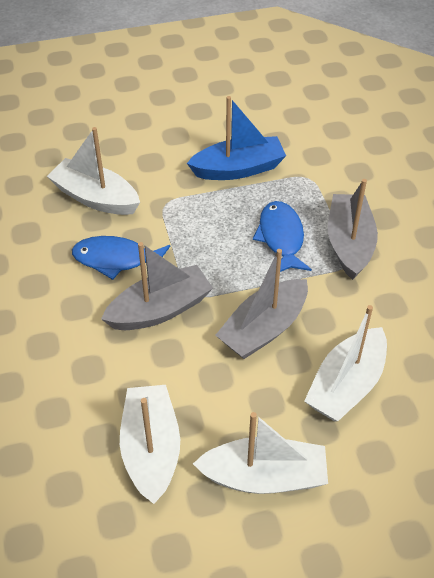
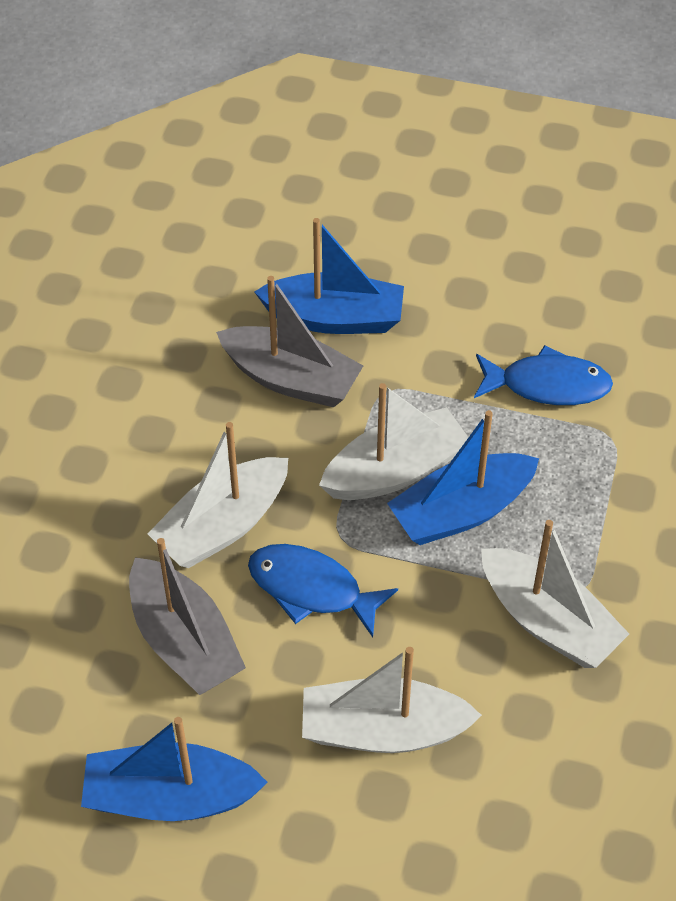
blue boat: 1 -> 3
grey boat: 3 -> 2

